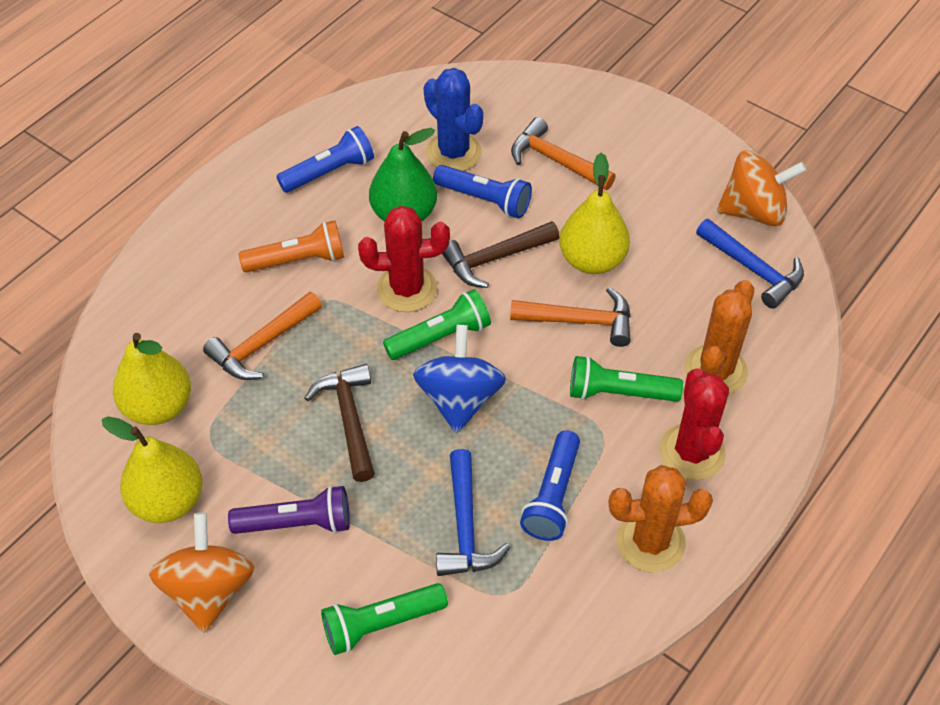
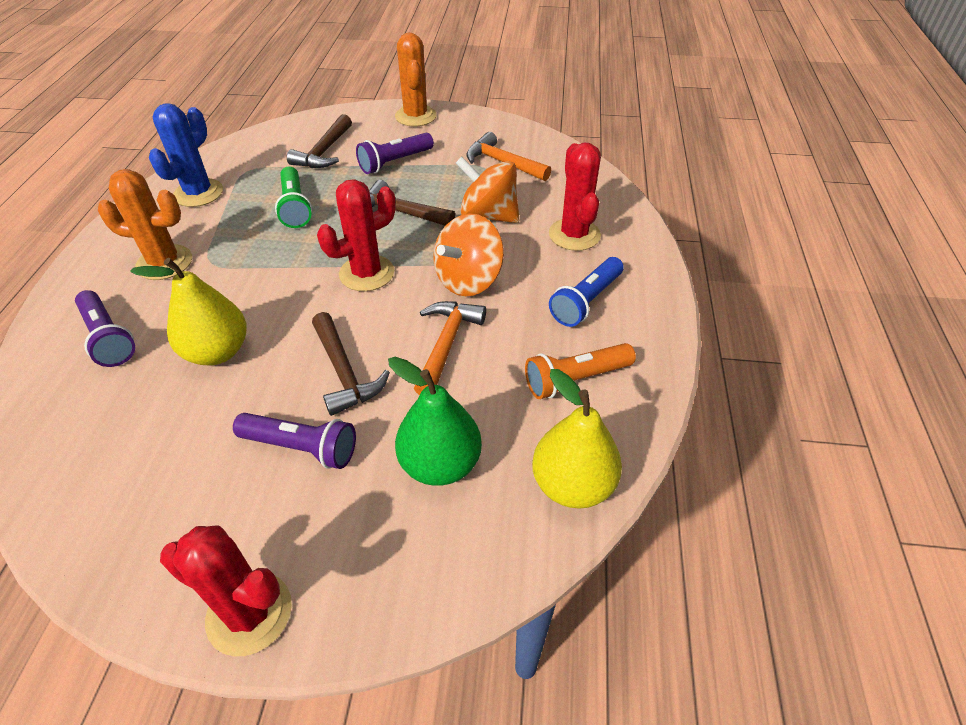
blue flashlight: 3 -> 1
blue hammer: 2 -> 0
blue spinning top: 1 -> 0
brown hammer: 2 -> 3
green flashlight: 3 -> 1
orange hammer: 3 -> 2
purple flashlight: 1 -> 3
red cactus: 2 -> 3
yellow pear: 3 -> 2

